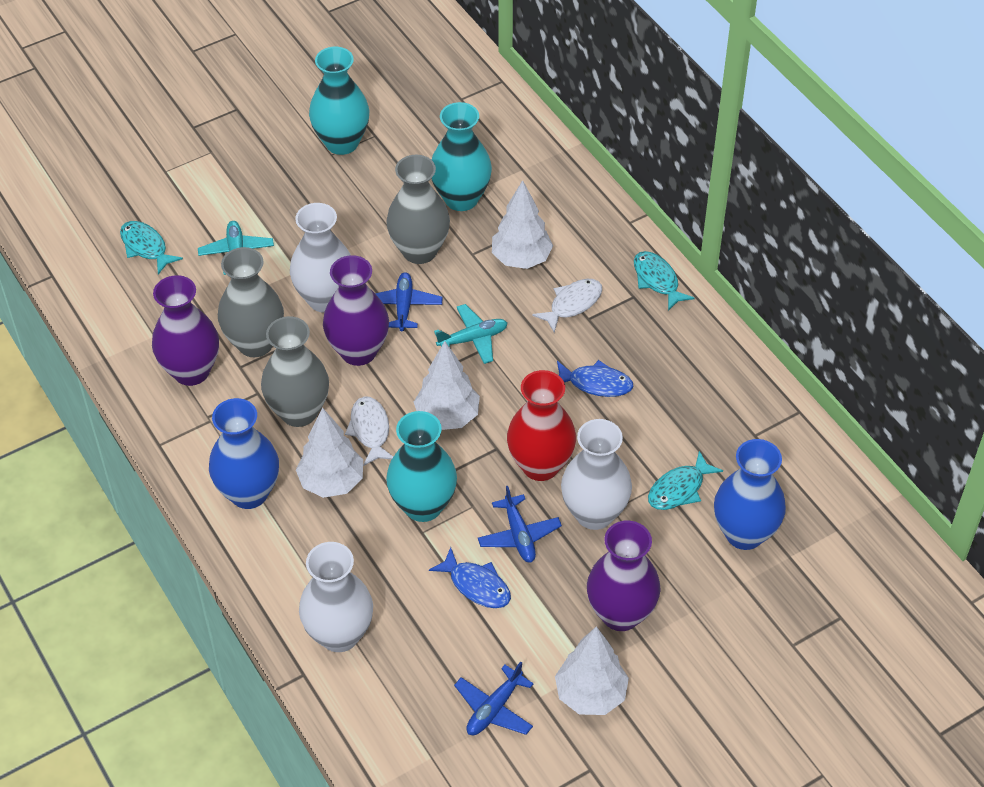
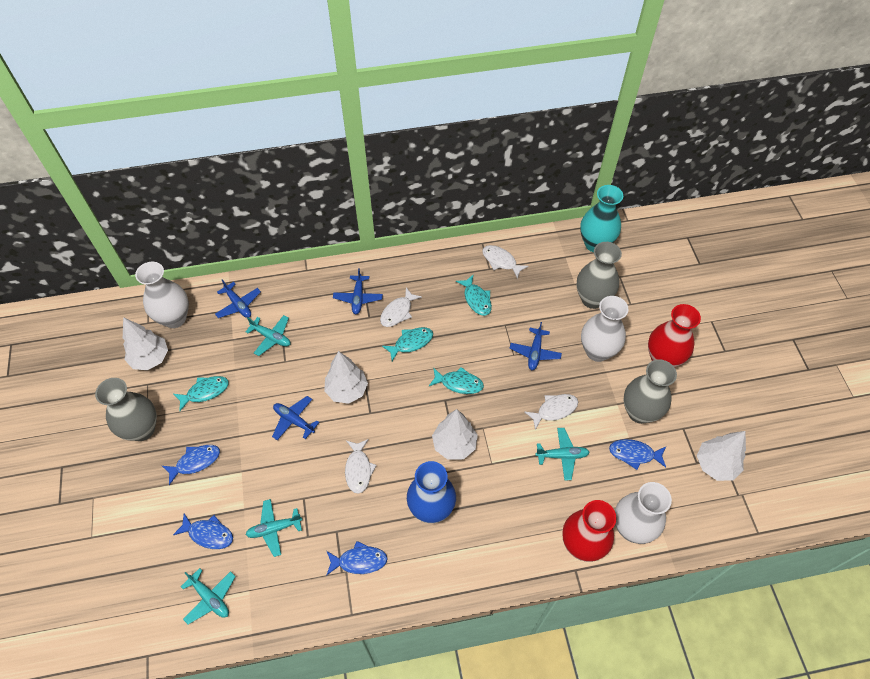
blue fish: 2 -> 4
blue plane: 3 -> 4
blue vase: 2 -> 1
purple vase: 3 -> 0
red vase: 1 -> 2
turquoise fish: 3 -> 4
turquoise plane: 2 -> 4
turquoise vase: 3 -> 1
white fish: 2 -> 4

